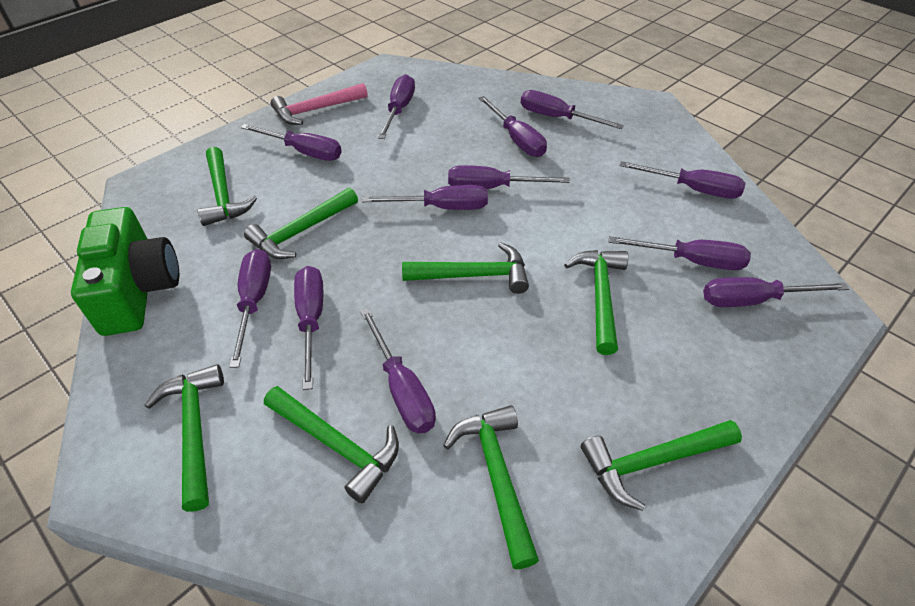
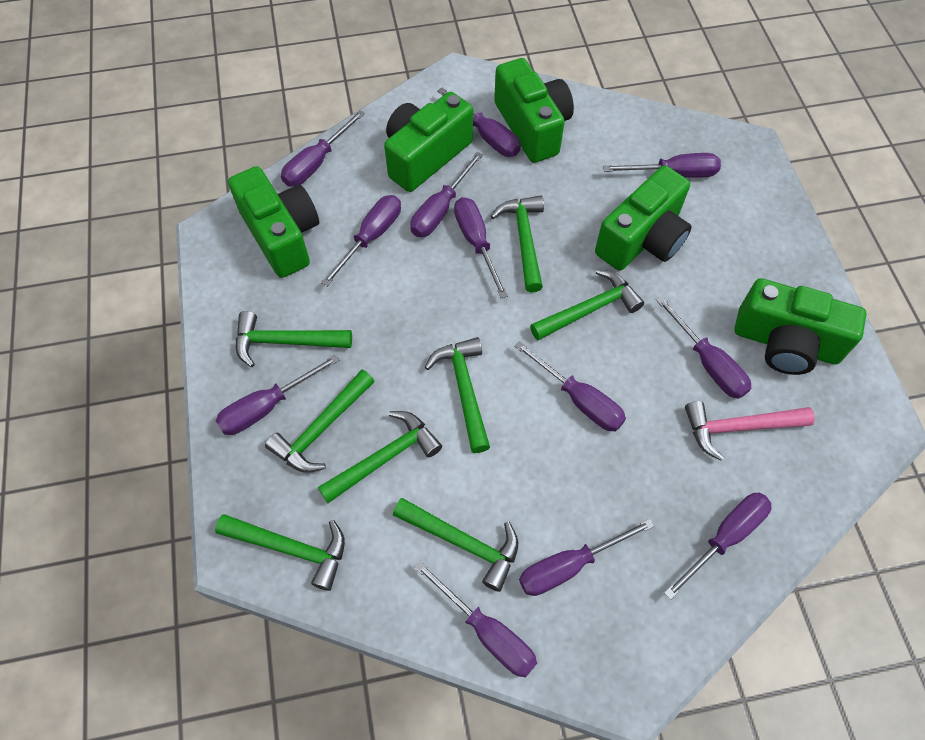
green camera: 1 -> 5

